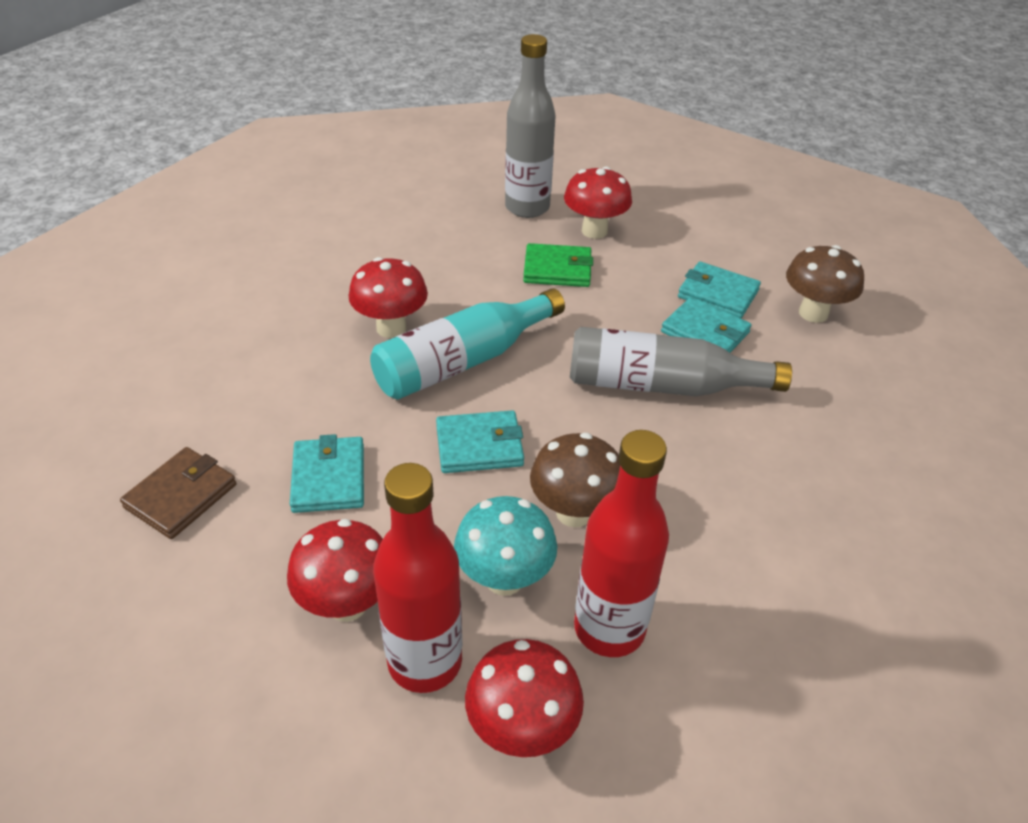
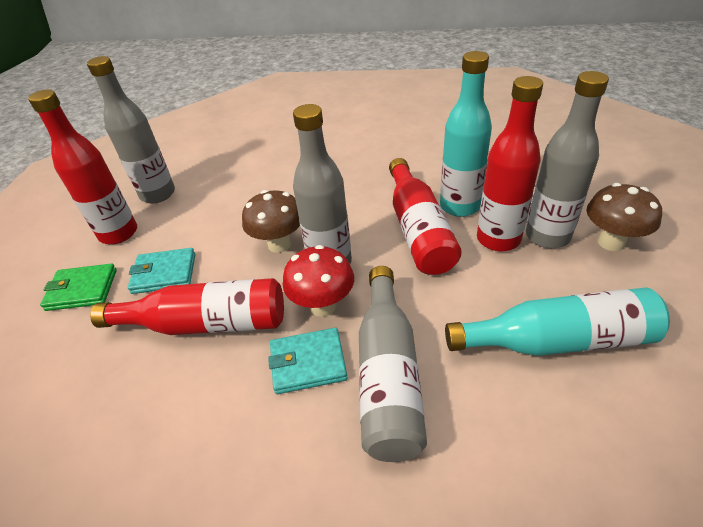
brown wallet: 1 -> 0
grey bottle: 2 -> 4
red bottle: 2 -> 4
red mushroom: 4 -> 1
turquoise bottle: 1 -> 2
turquoise mushroom: 1 -> 0
turquoise wallet: 4 -> 2

